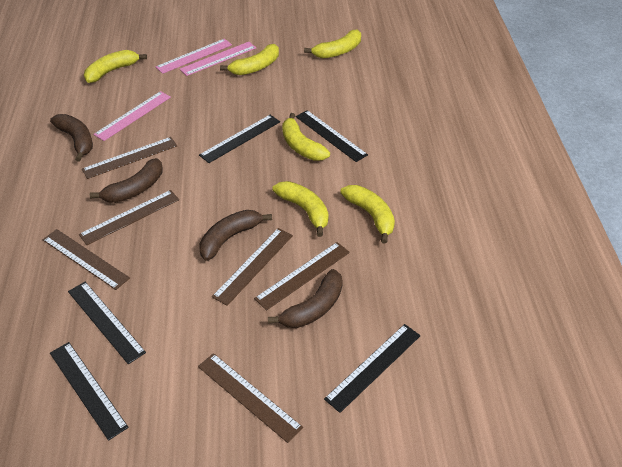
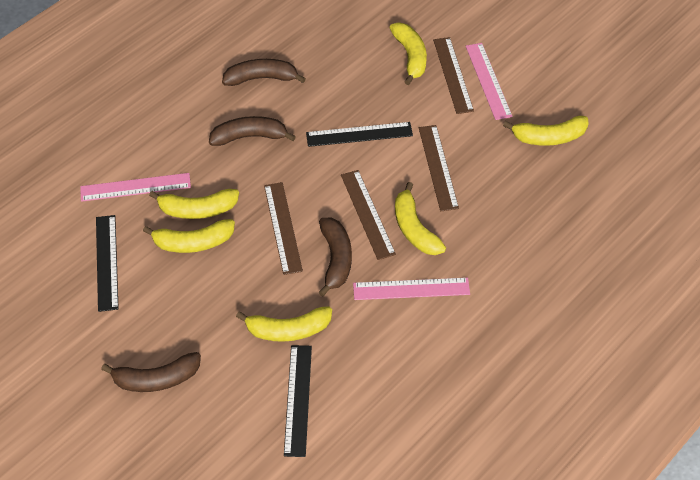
black ruler: 5 -> 3
brown ruler: 6 -> 4

